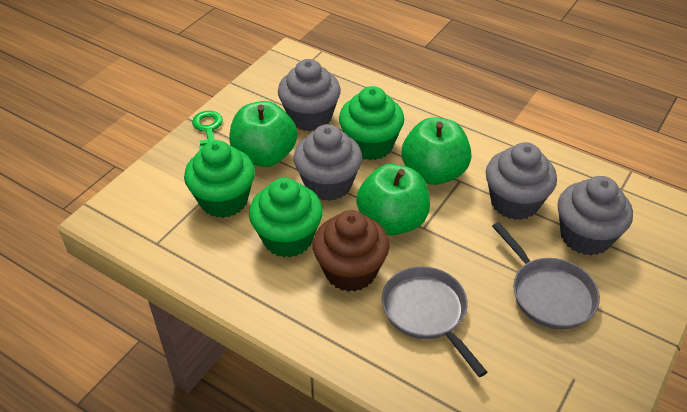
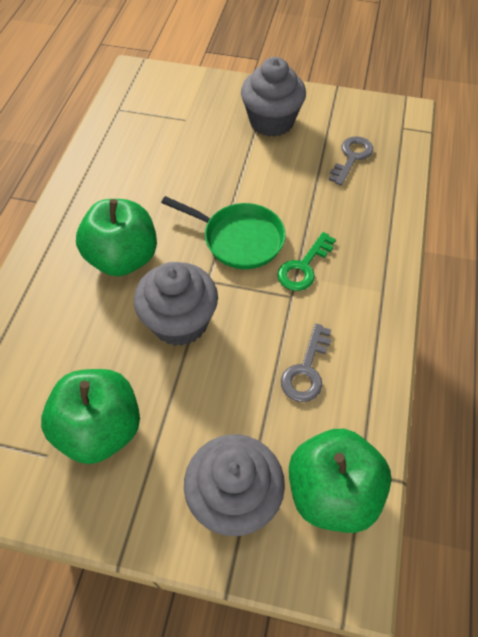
brown cupcake: 1 -> 0
green cupcake: 3 -> 0
green pan: 0 -> 1
grey cupcake: 4 -> 3
grey key: 0 -> 2
grey pan: 2 -> 0

